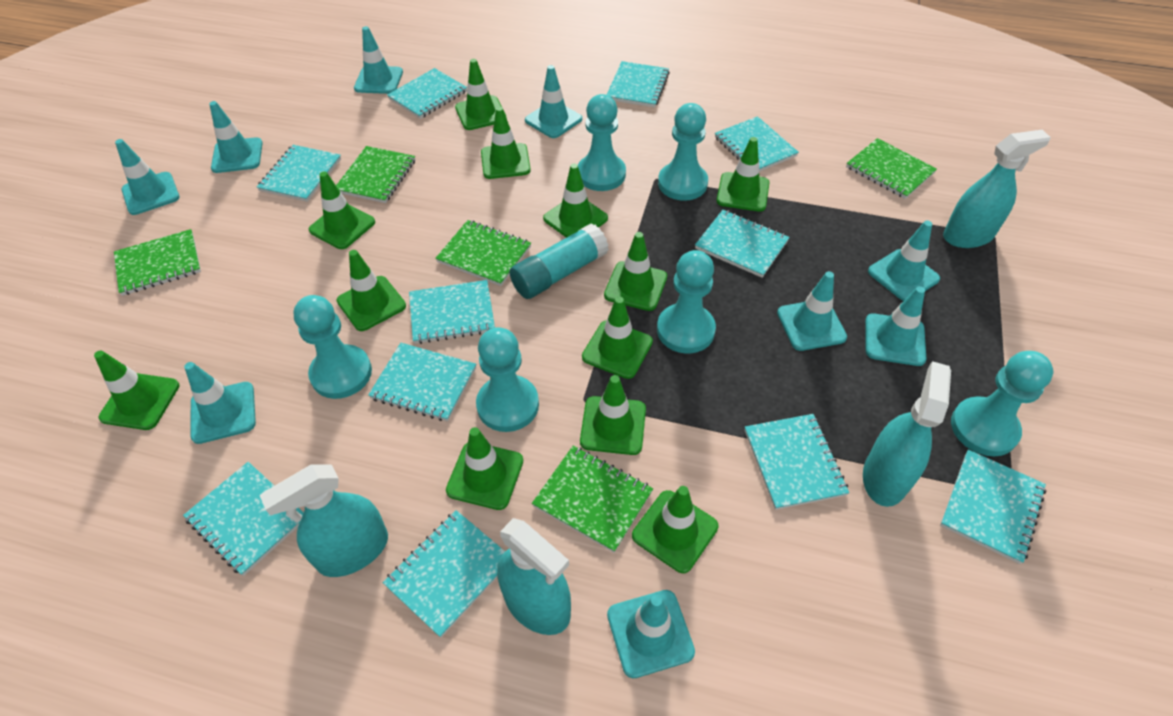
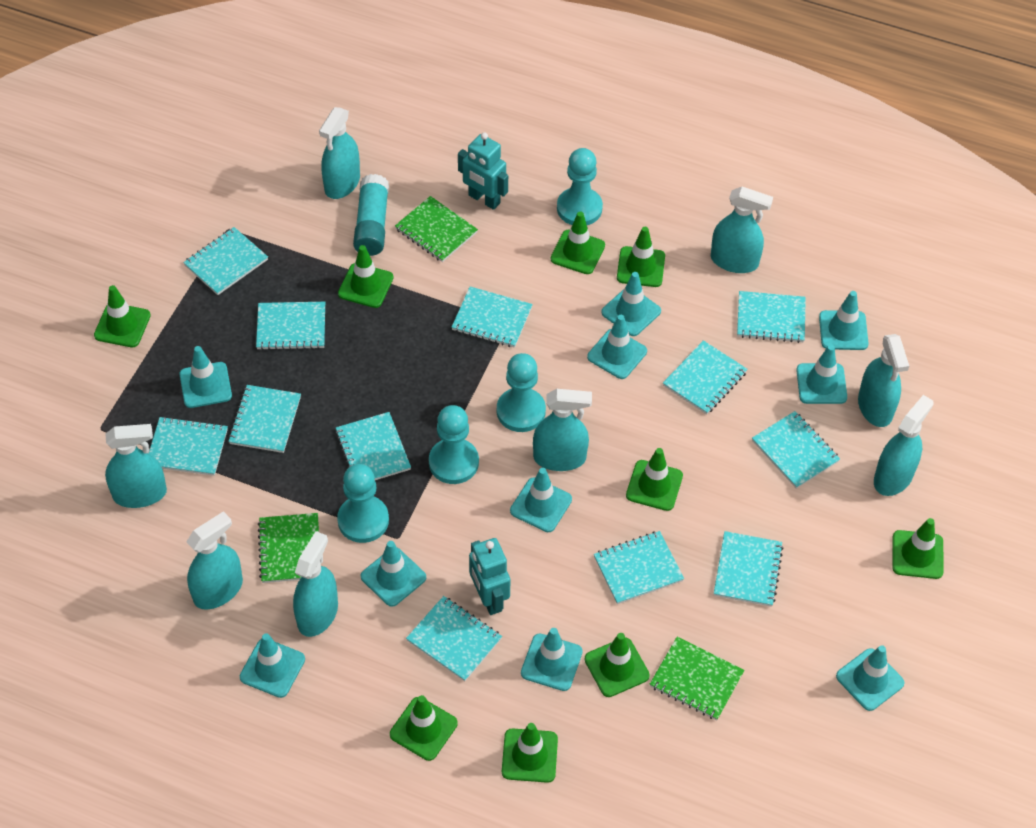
green notebook: 5 -> 3
green traffic cone: 12 -> 9
turquoise notebook: 11 -> 12
turquoise pawn: 6 -> 4
turquoise robot: 0 -> 2
turquoise spray bottle: 4 -> 8
turquoise traffic cone: 9 -> 10

